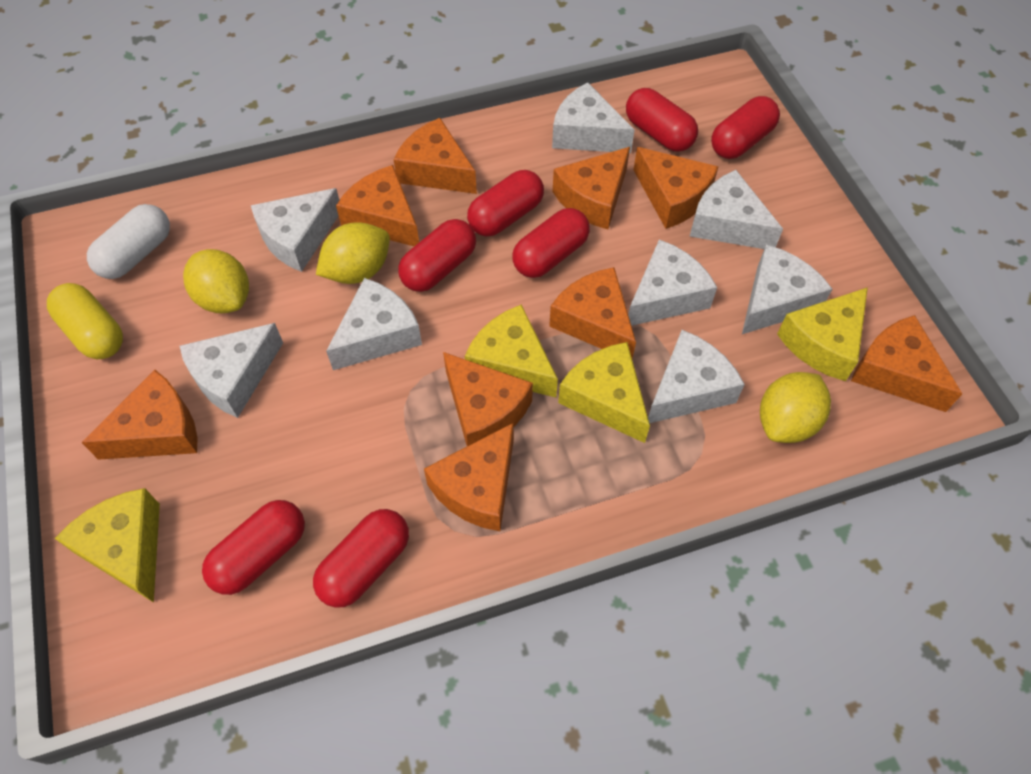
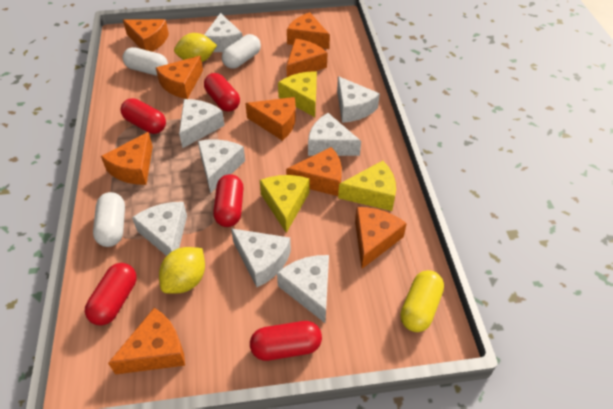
red capsule: 7 -> 5
white capsule: 1 -> 3
yellow cheese: 4 -> 3
yellow lemon: 3 -> 2

